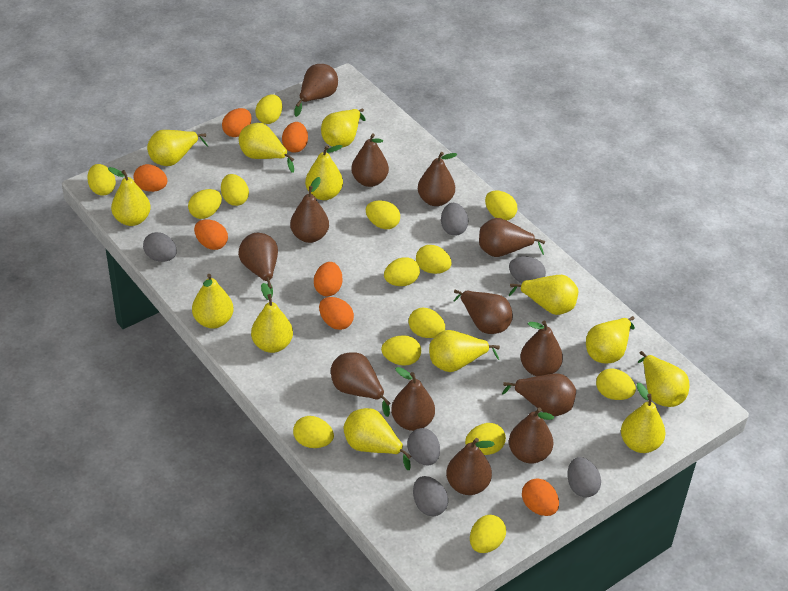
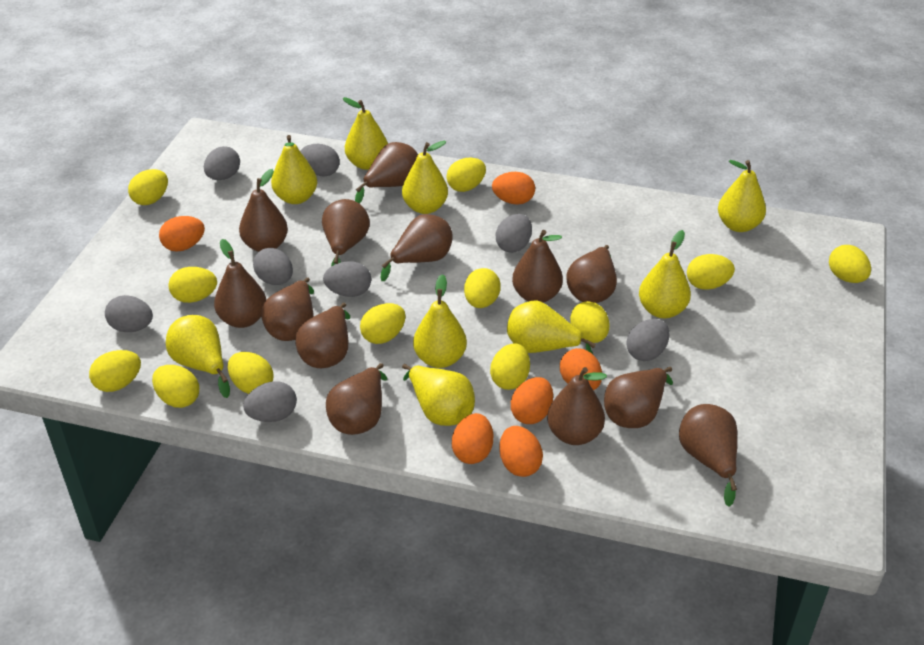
grey egg: 6 -> 8
orange egg: 7 -> 6
yellow egg: 14 -> 12
yellow pear: 13 -> 9

